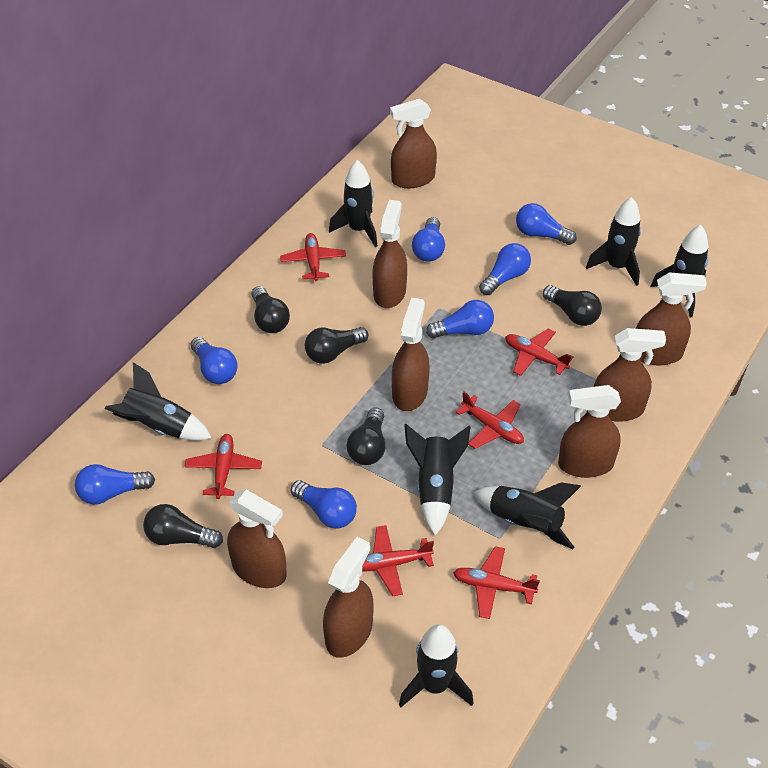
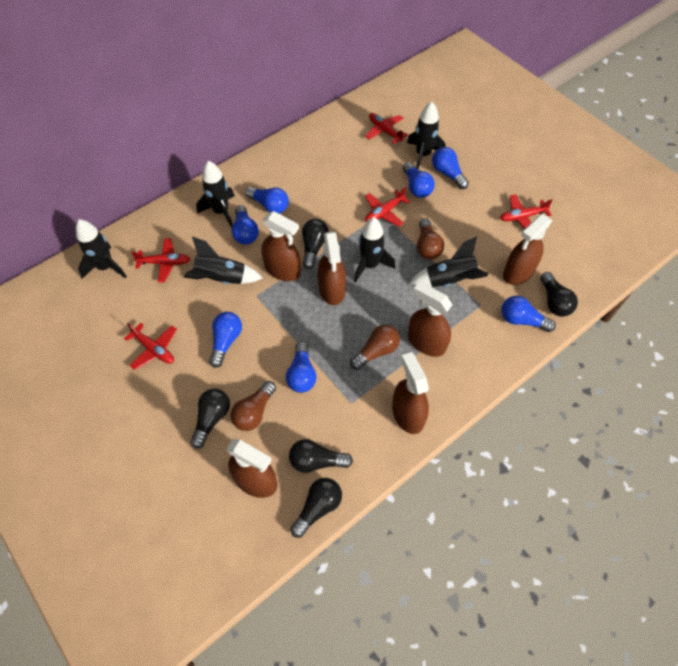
black rocket: 7 -> 6
brown light bulb: 0 -> 3
brown spray bottle: 8 -> 6
red plane: 6 -> 5

